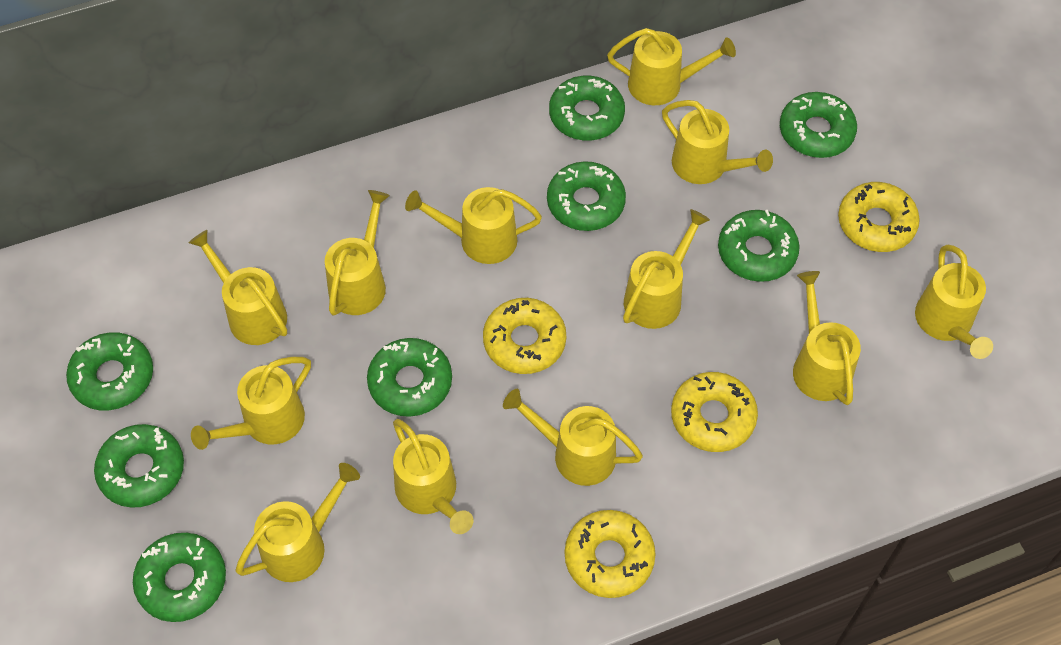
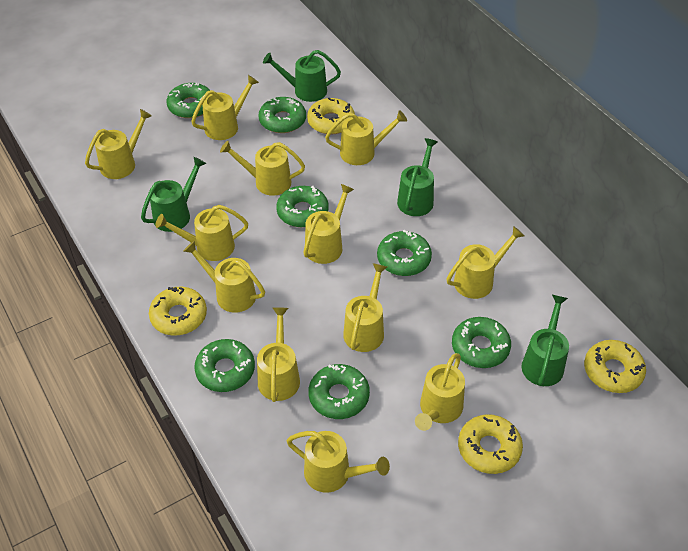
green donut: 8 -> 7
green watering can: 0 -> 4

